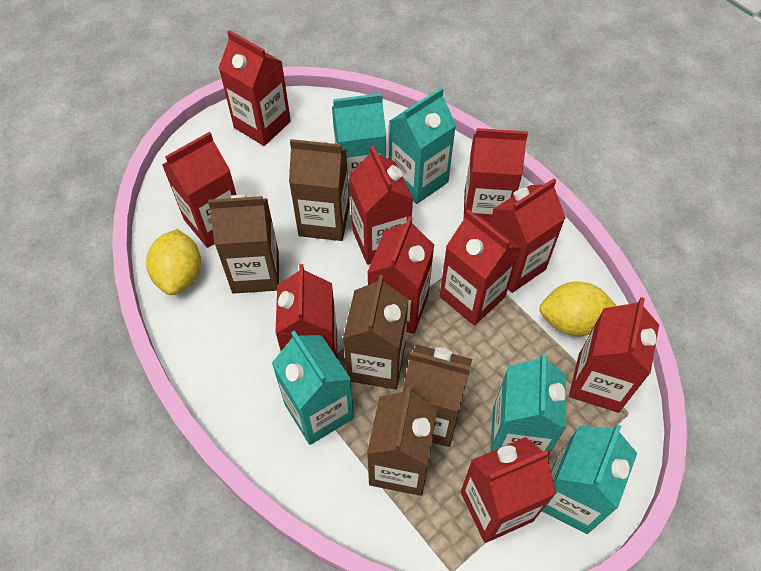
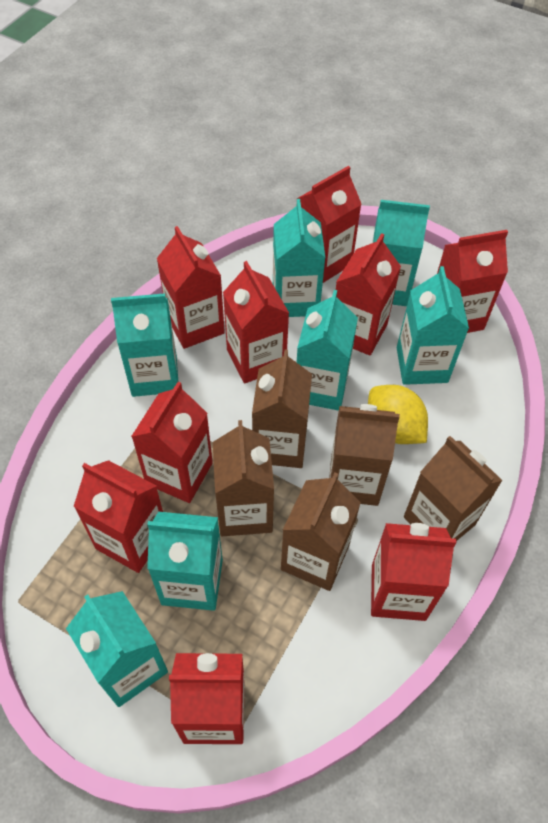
red carton: 10 -> 9
turquoise carton: 5 -> 7
yellow lemon: 2 -> 1

